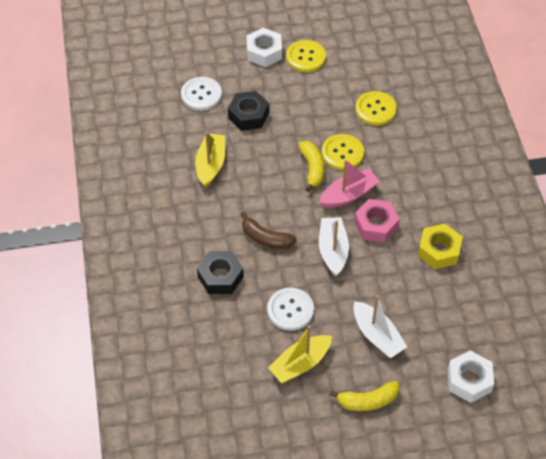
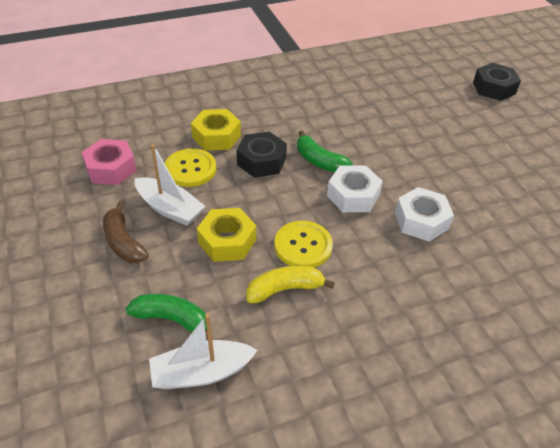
green banana: 0 -> 2
pink boat: 1 -> 0
white button: 2 -> 0
yellow banana: 2 -> 1
yellow boat: 2 -> 0
yellow button: 3 -> 2
yellow nut: 1 -> 2

